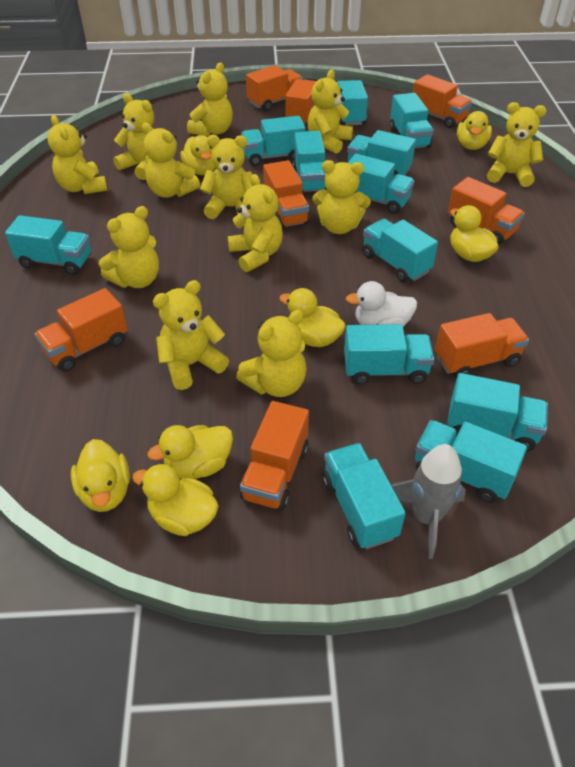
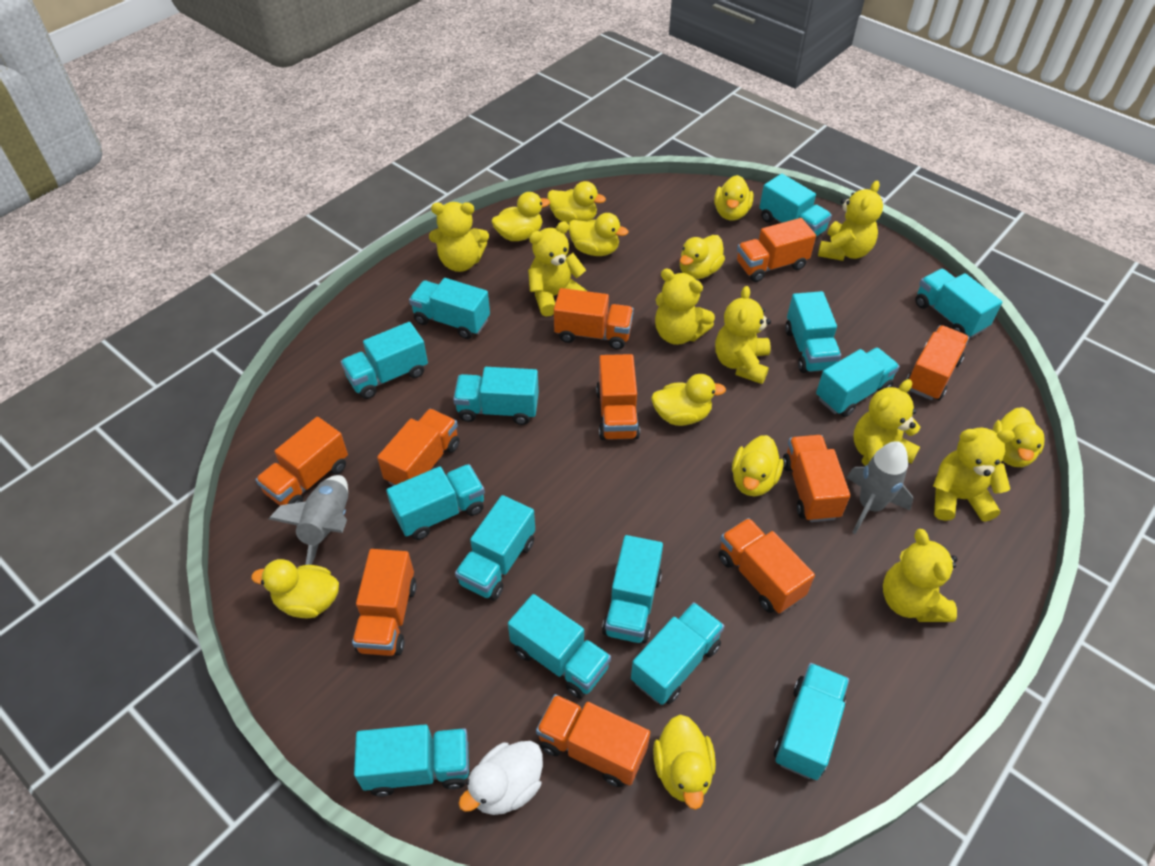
grey rocket: 1 -> 2
orange truck: 8 -> 10
turquoise truck: 12 -> 14
yellow duck: 7 -> 10
yellow teddy bear: 12 -> 8

